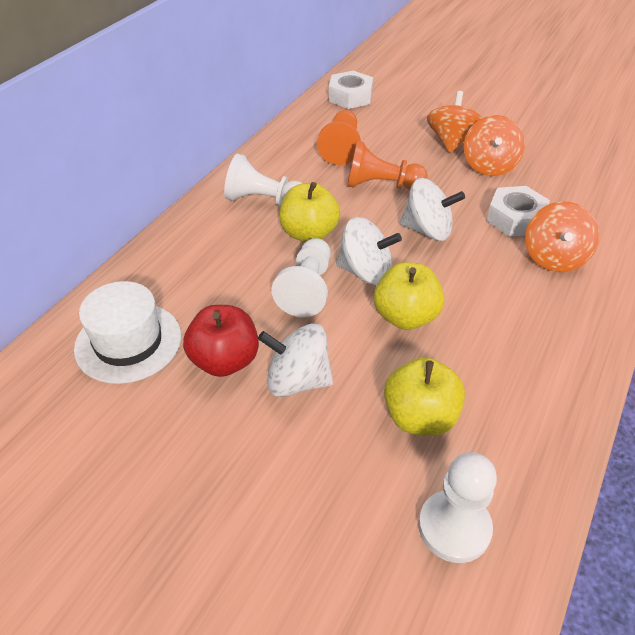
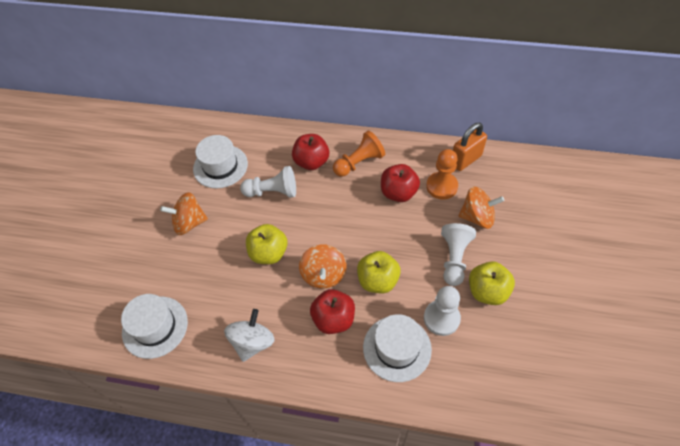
orange padlock: 0 -> 1
red apple: 1 -> 3
white hat: 1 -> 3
white nut: 2 -> 0
white spinning top: 3 -> 1

